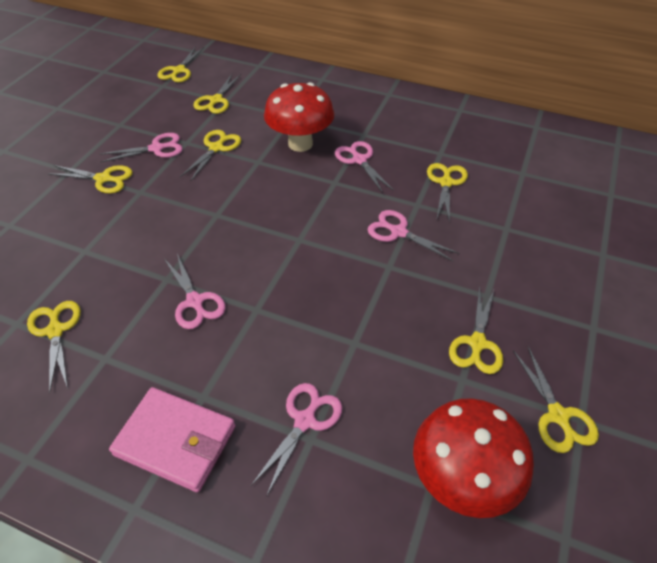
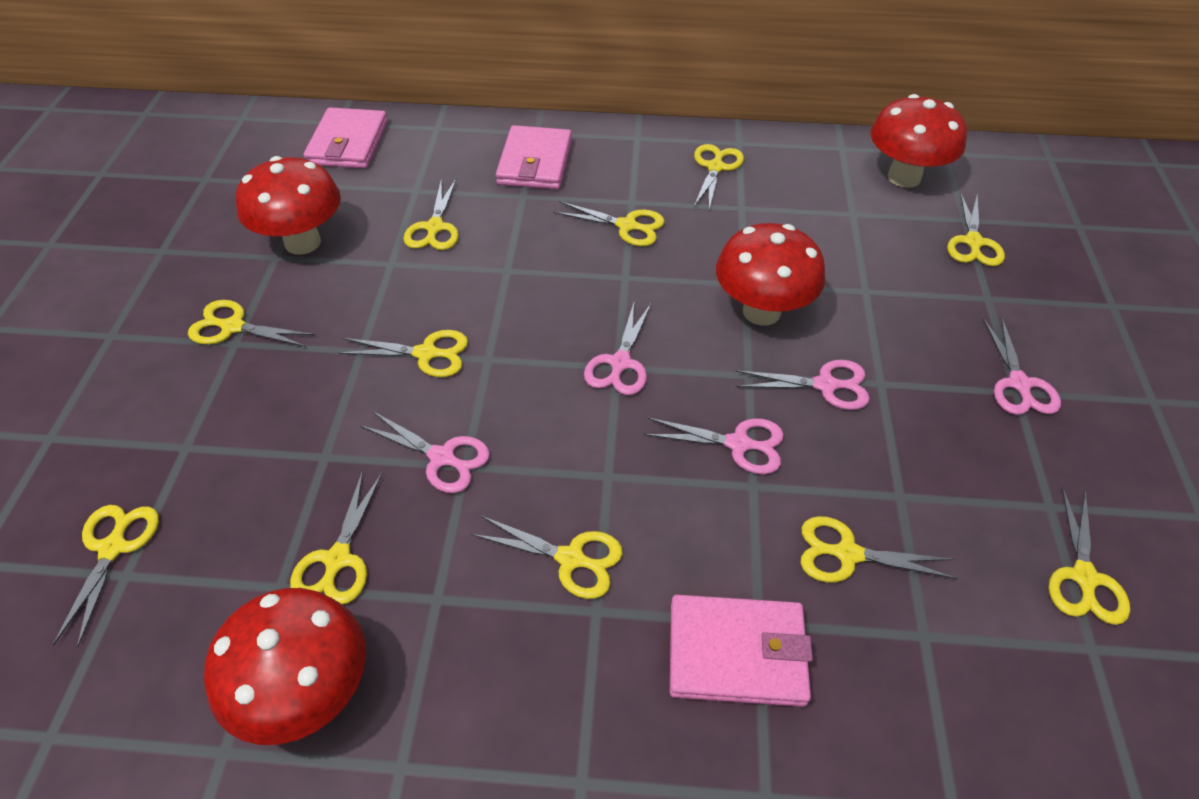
pink wallet: 1 -> 3
red mushroom: 2 -> 4
yellow scissors: 8 -> 11

